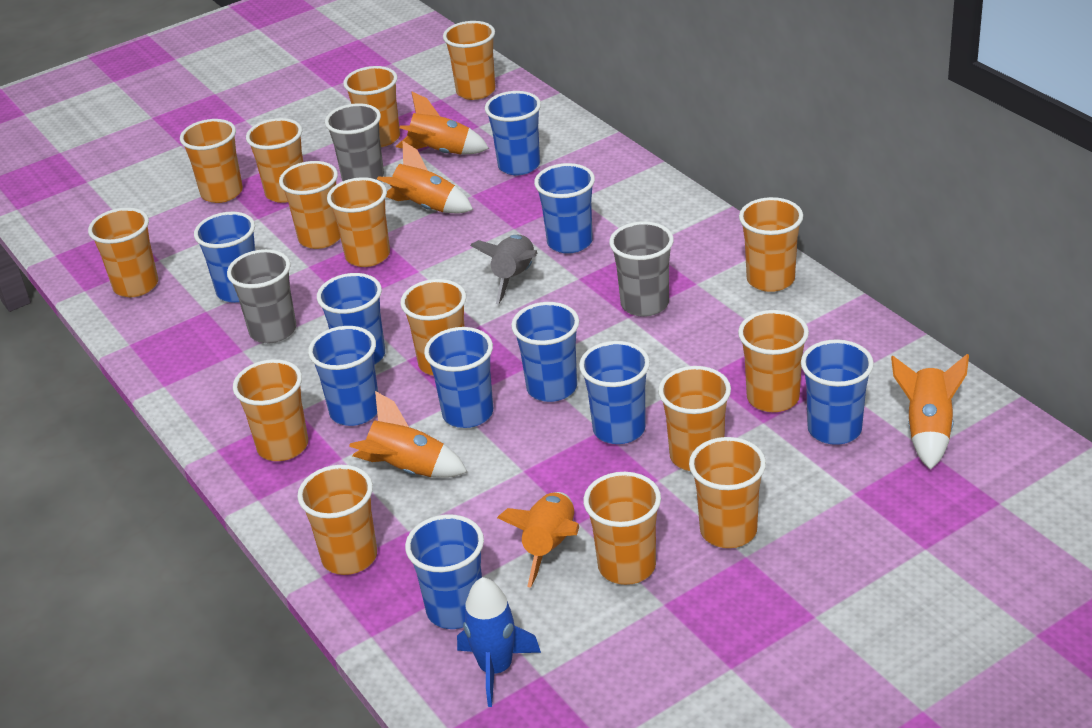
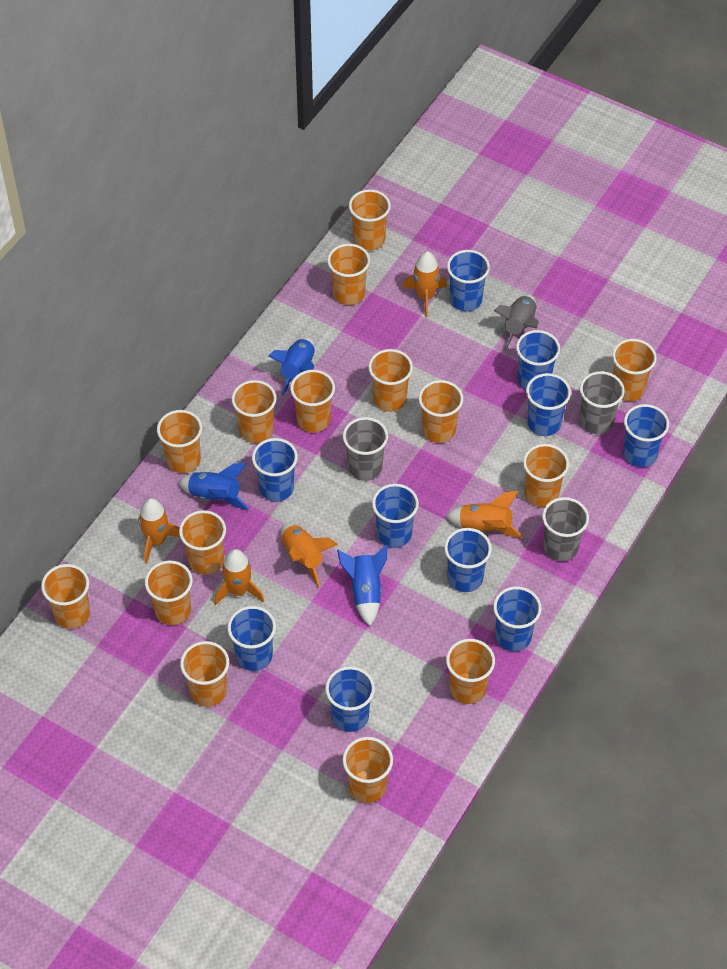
blue rocket: 1 -> 3

